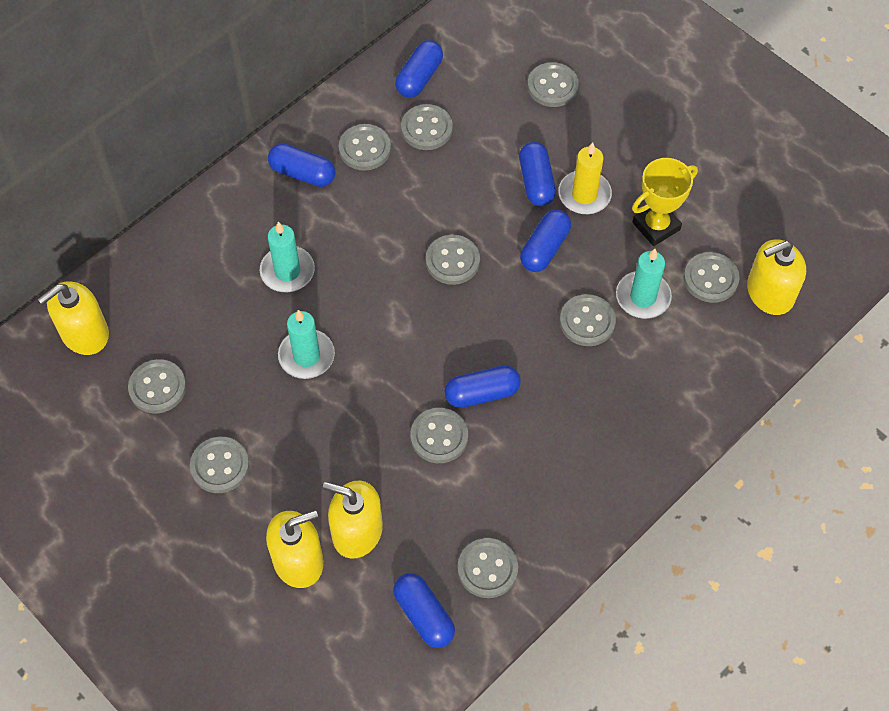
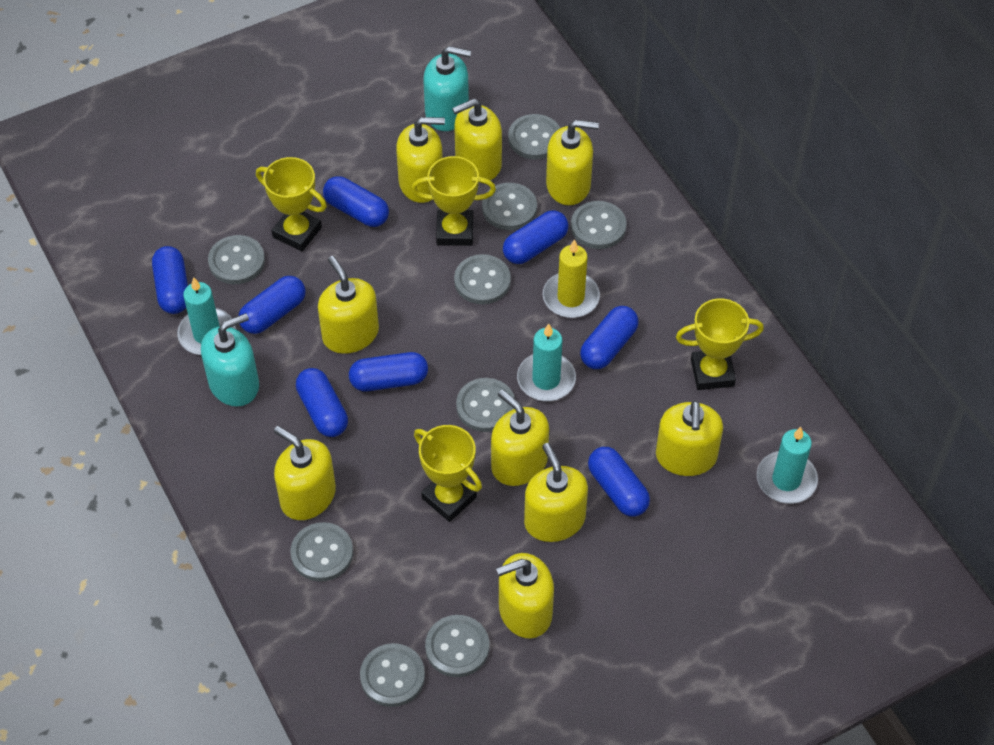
blue capsule: 6 -> 8
grey button: 10 -> 9
turquoise soap dispenser: 0 -> 2
yellow soap dispenser: 4 -> 9
yellow trophy: 1 -> 4

